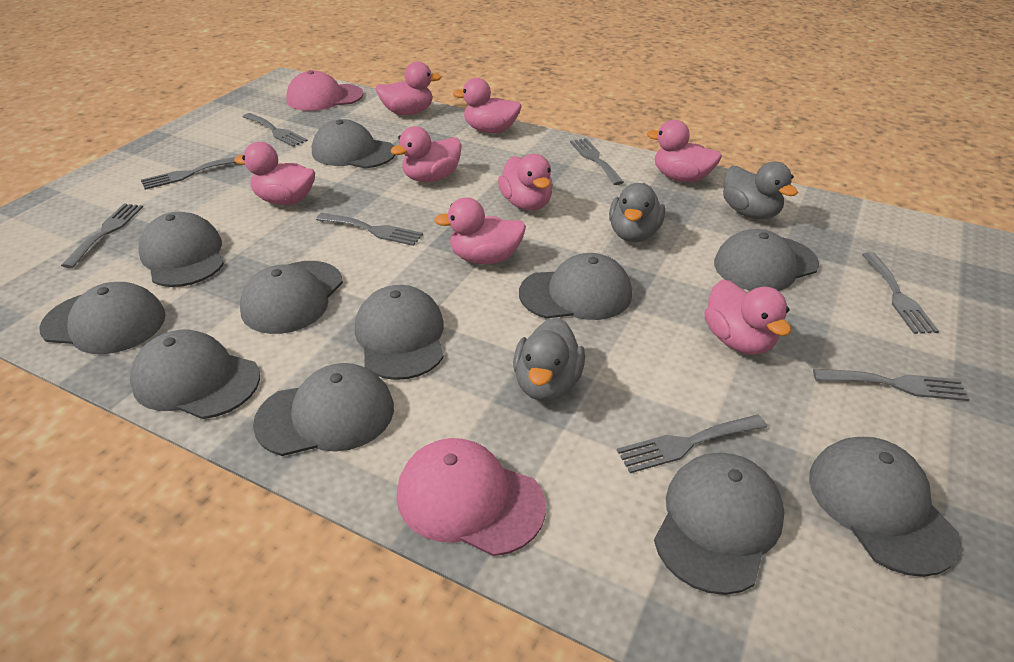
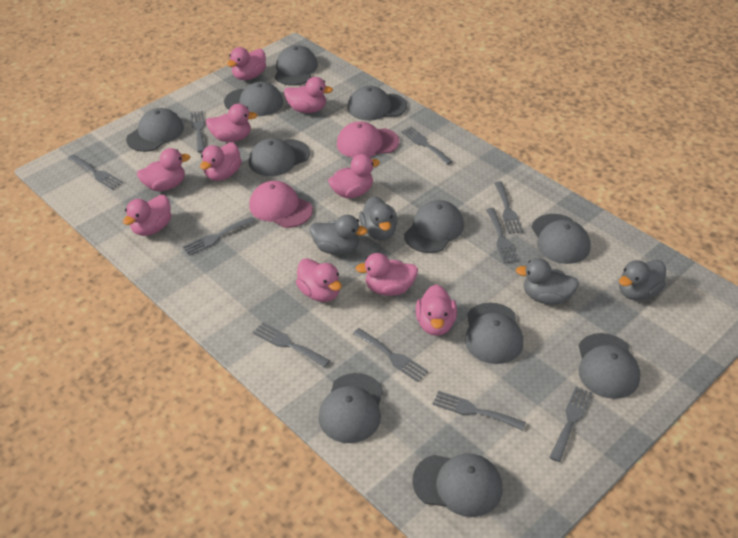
grey duck: 3 -> 4
grey fork: 8 -> 10
pink duck: 8 -> 10

